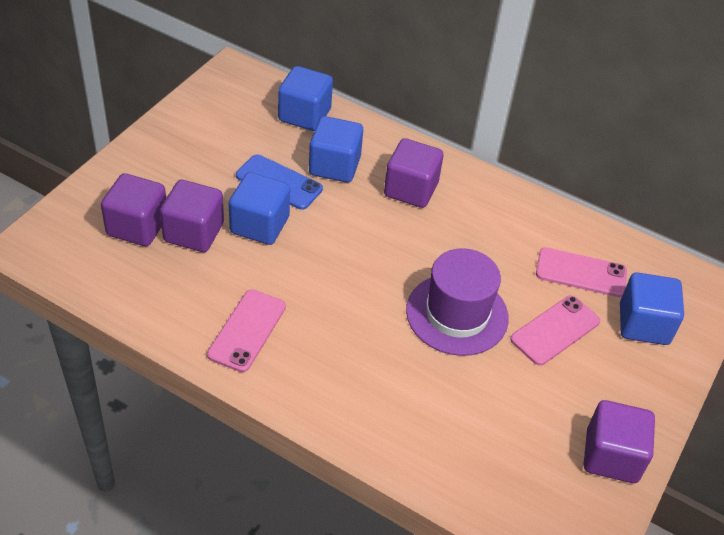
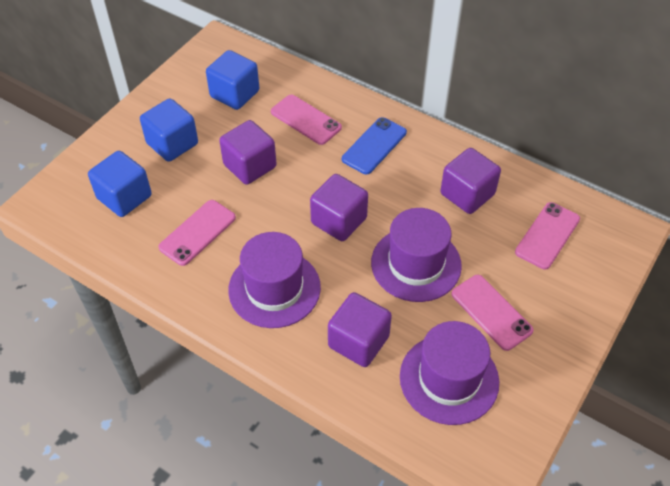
blue cube: 4 -> 3
pink phone: 3 -> 4
purple hat: 1 -> 3

